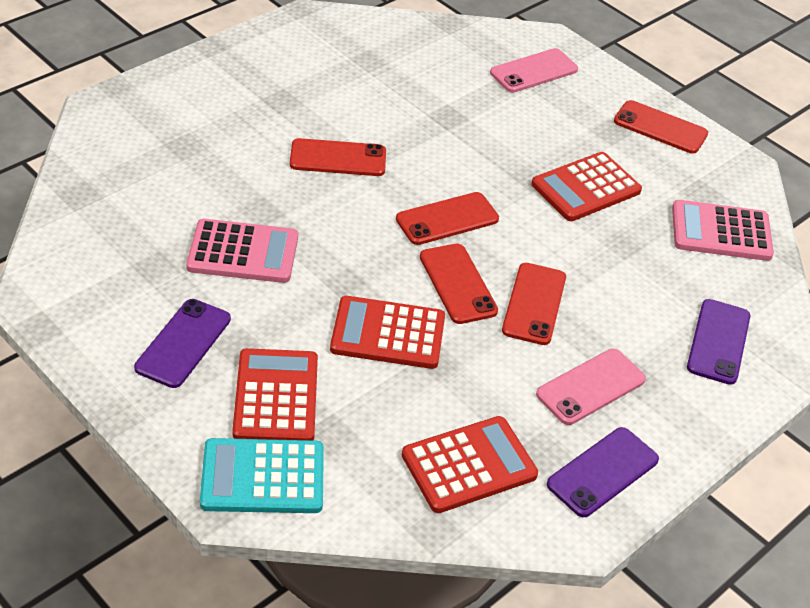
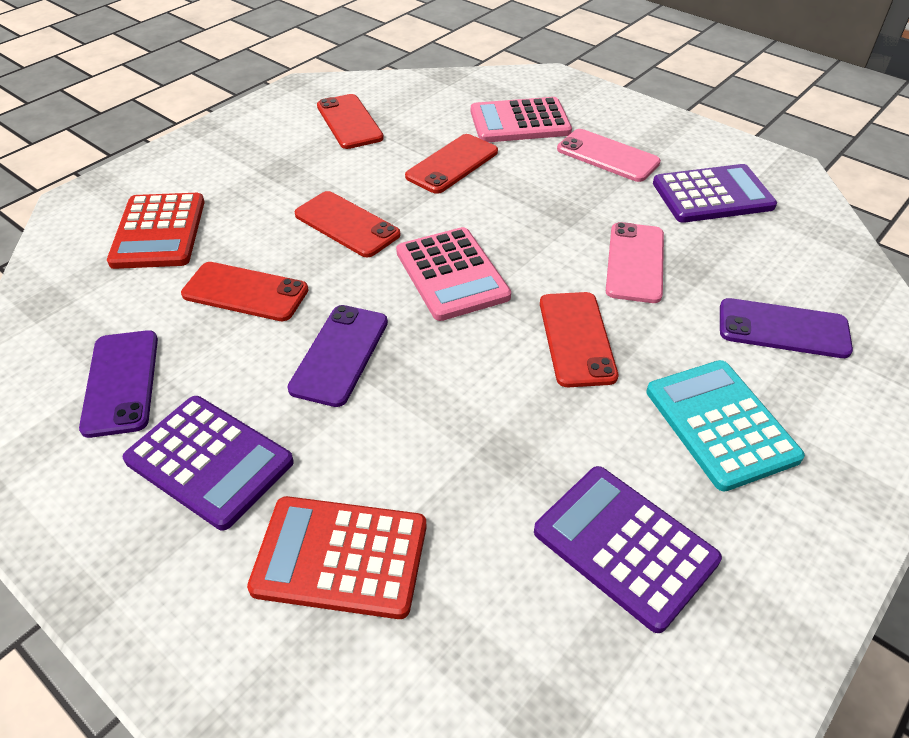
purple calculator: 0 -> 3
red calculator: 4 -> 2

